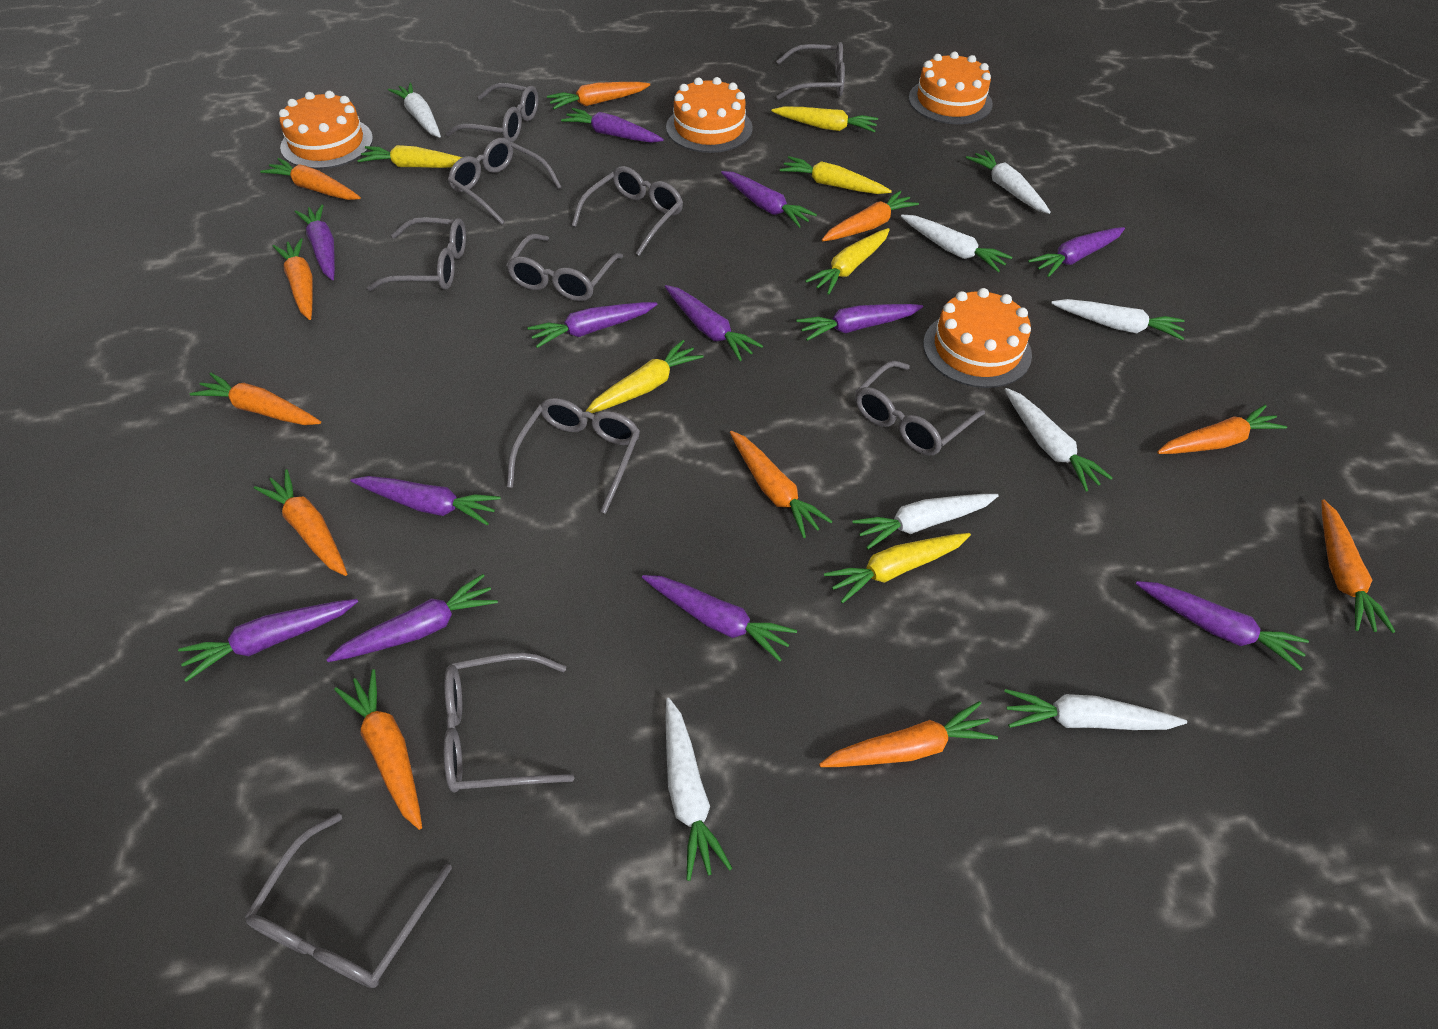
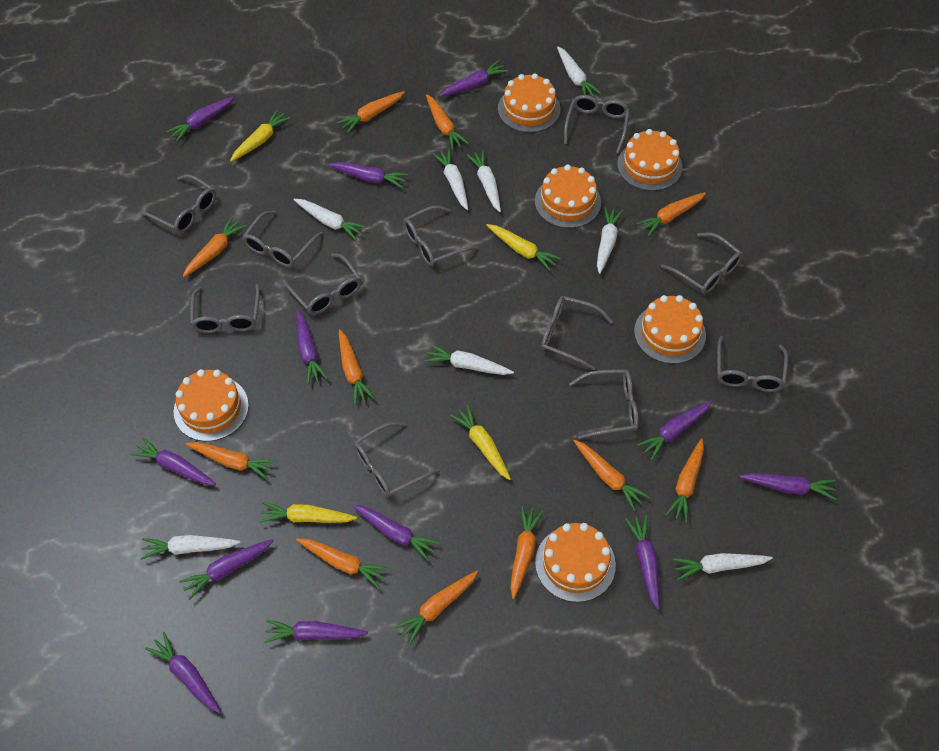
grey glasses: 10 -> 11
orange cake: 4 -> 6
yellow carrot: 6 -> 4

